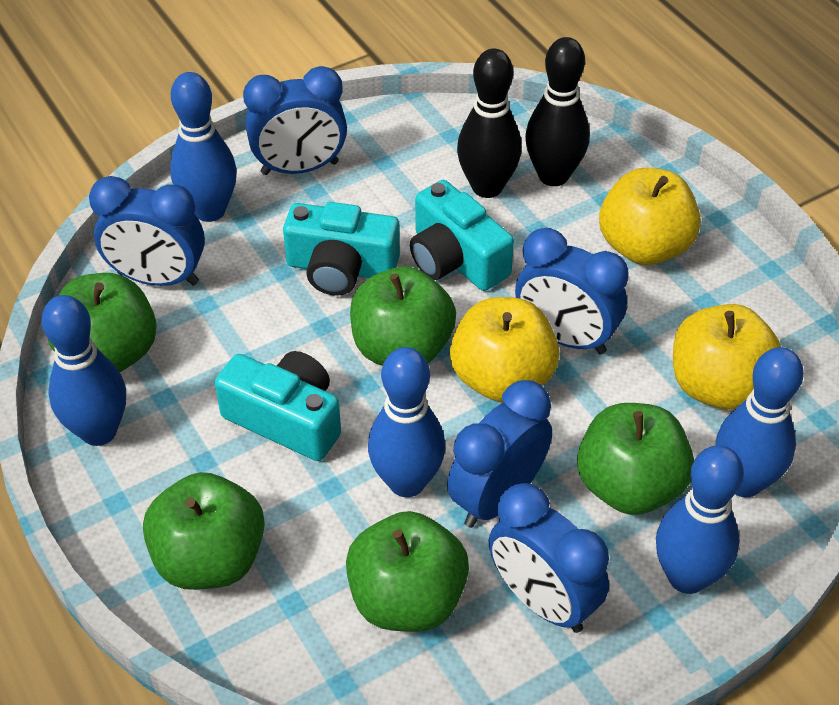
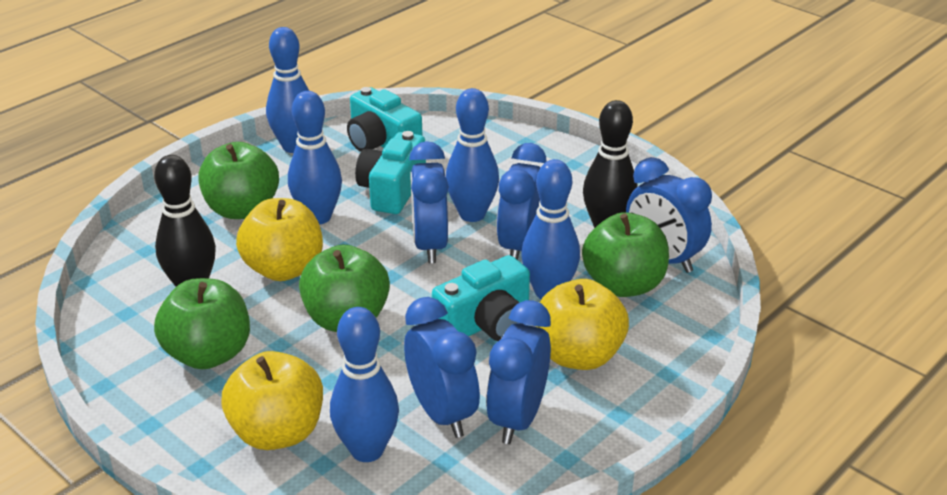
green apple: 5 -> 4

